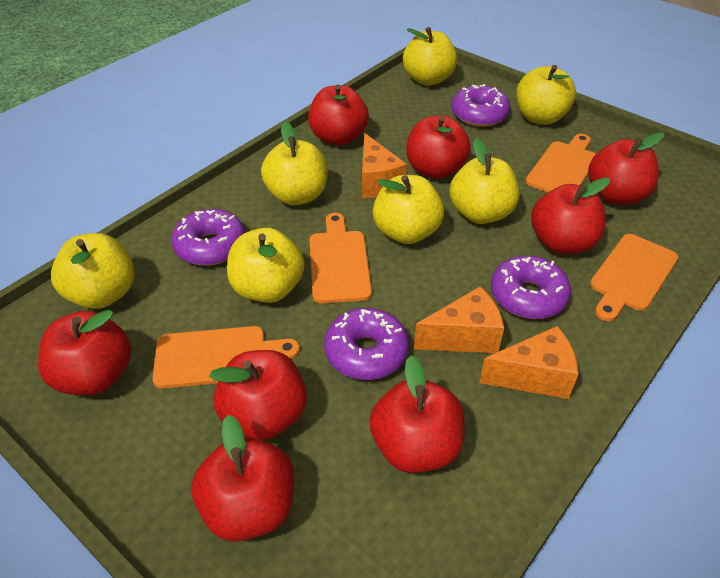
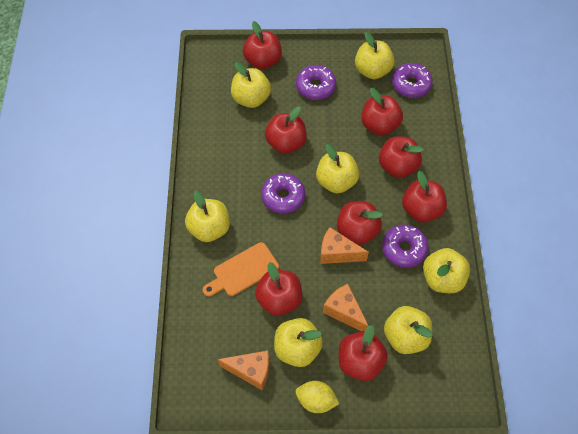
orange cutting board: 4 -> 1
yellow lemon: 0 -> 1

